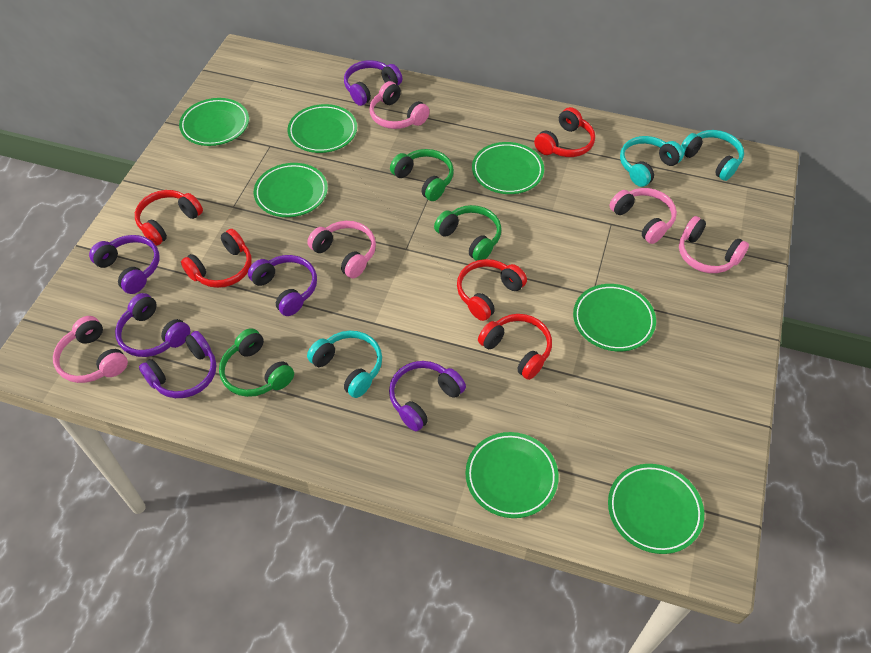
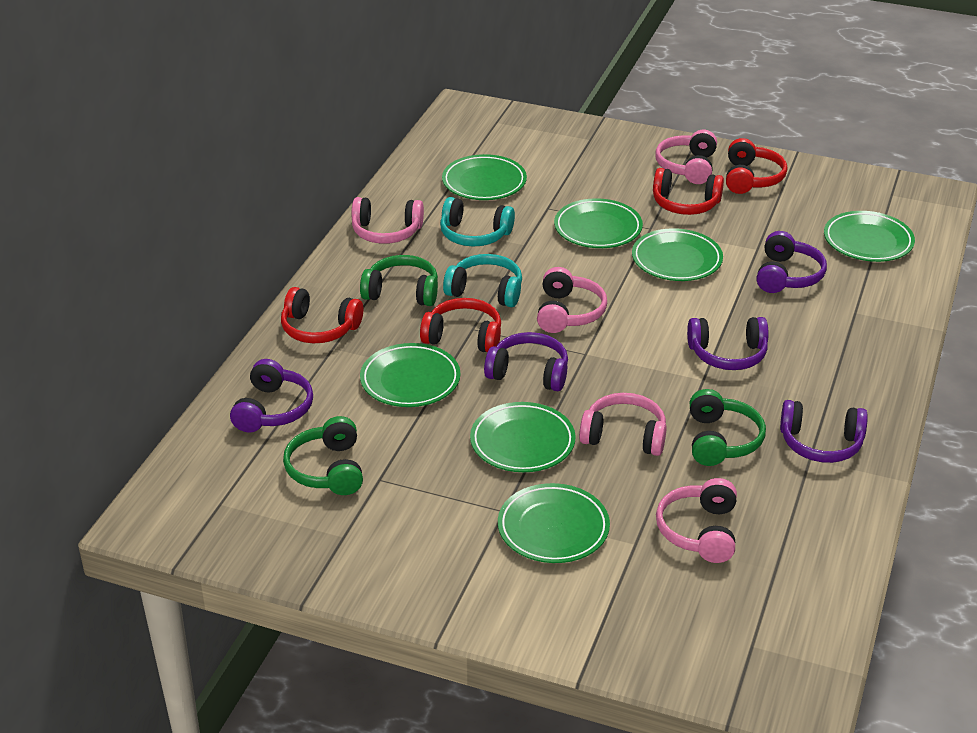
purple headphones: 6 -> 5
red headphones: 5 -> 4
turquoise headphones: 3 -> 2

